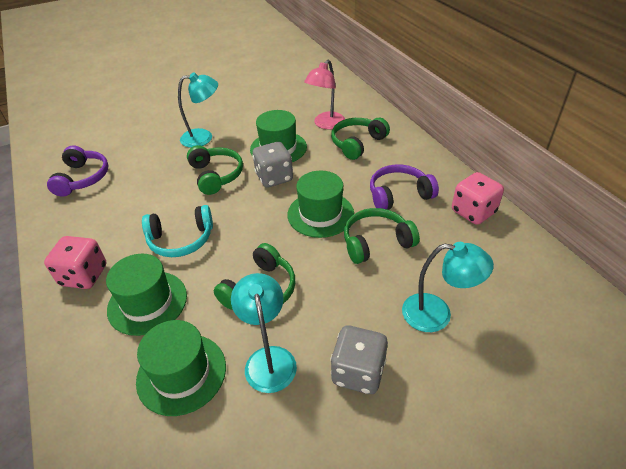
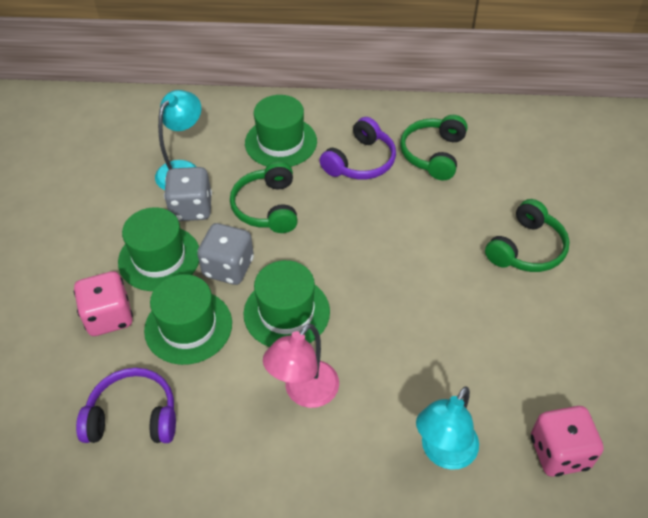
green headphones: 4 -> 3
turquoise headphones: 1 -> 0
turquoise lamp: 3 -> 2

